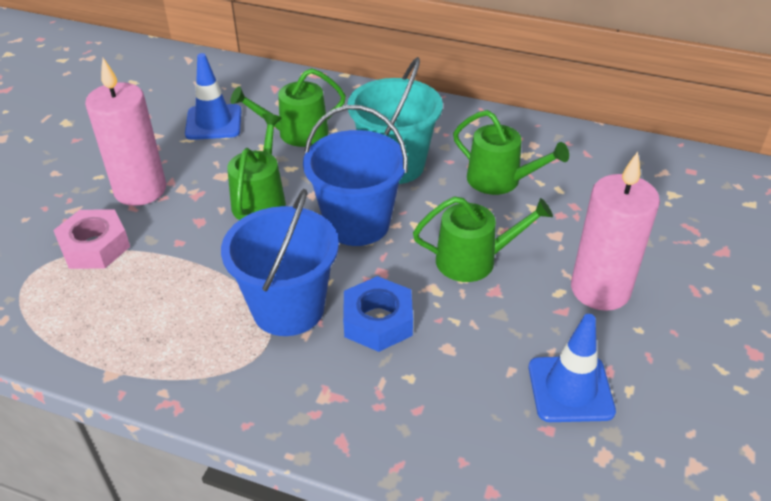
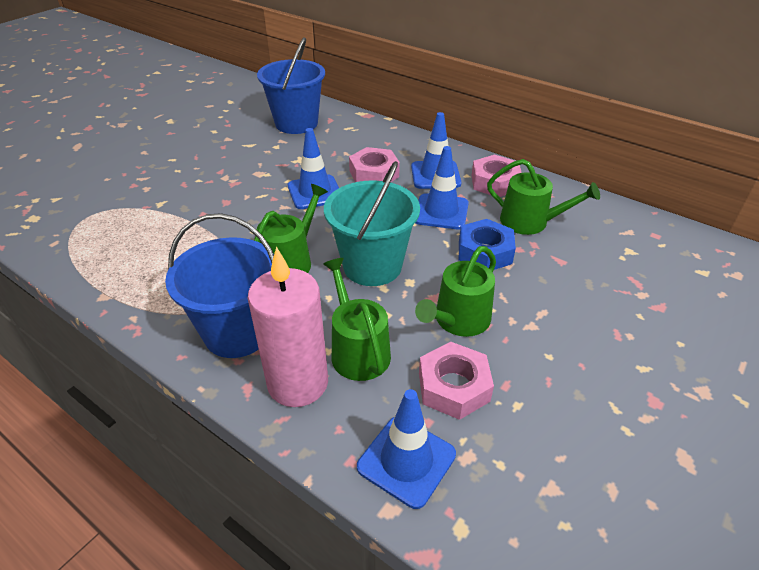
blue traffic cone: 2 -> 4
pink candle: 2 -> 1
pink nut: 1 -> 3

